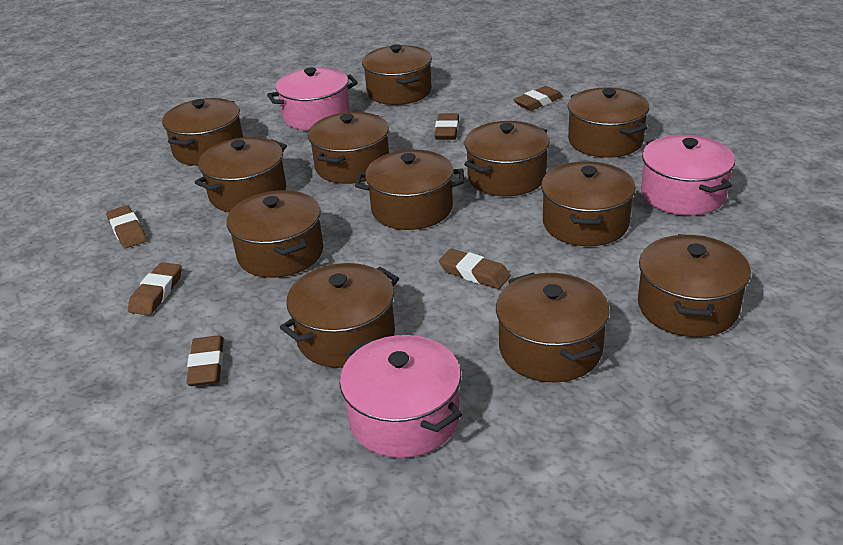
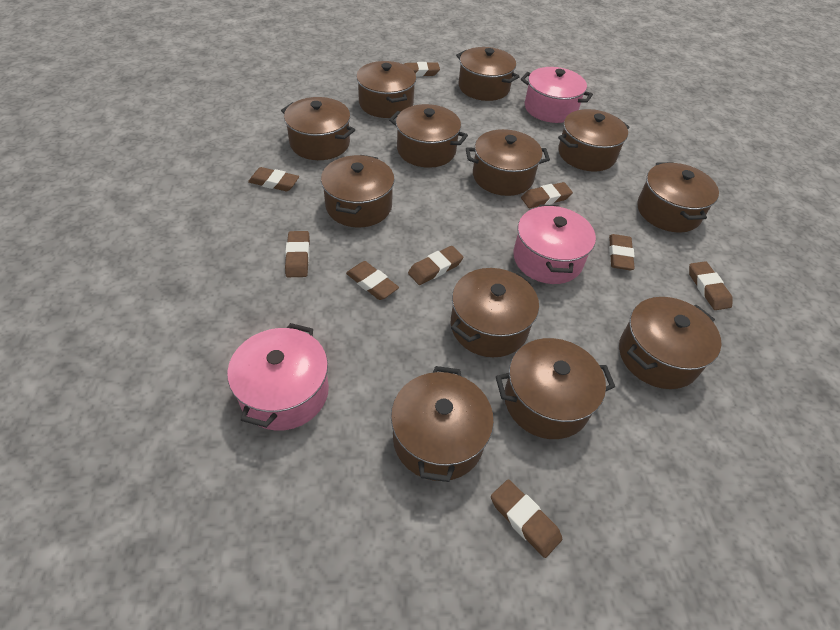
brown eraser: 6 -> 9

